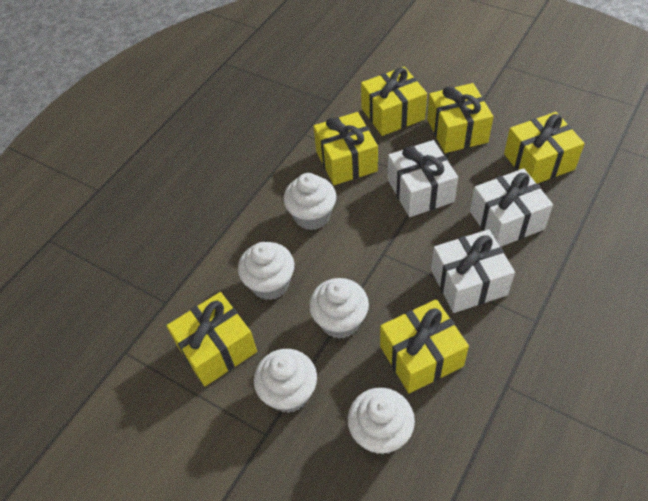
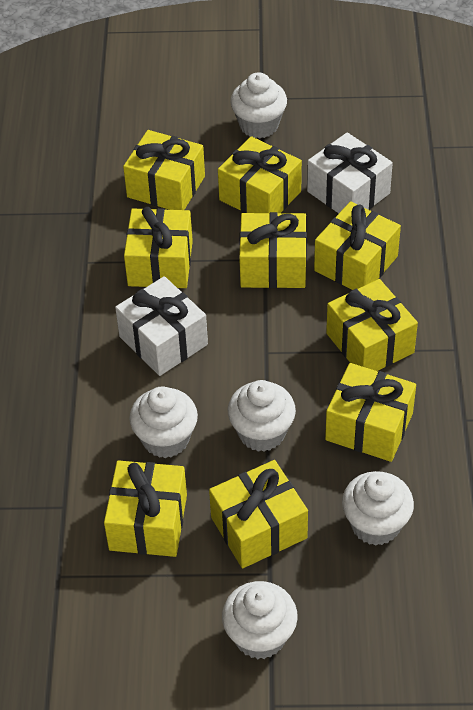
white gift: 3 -> 2
yellow gift: 6 -> 9

